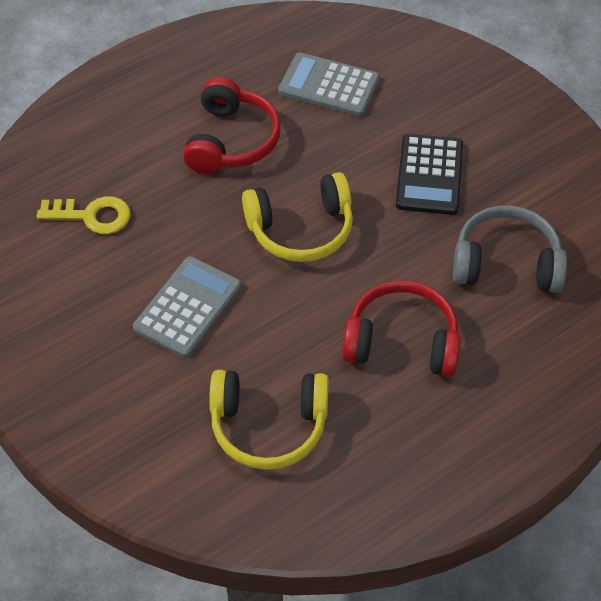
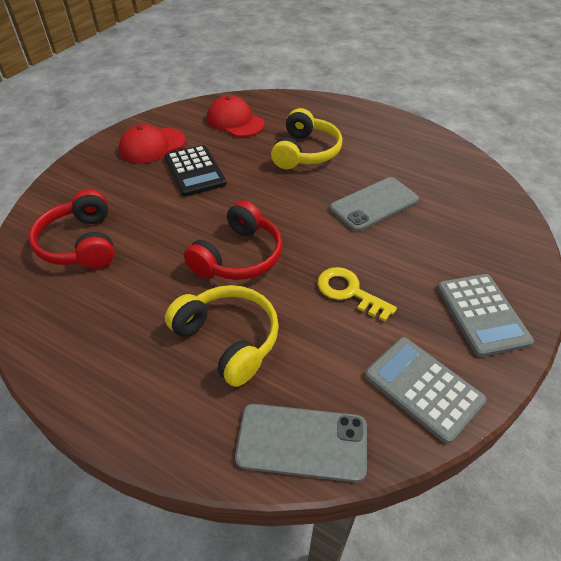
grey headphones: 1 -> 0
grey phone: 0 -> 2
red cap: 0 -> 2

